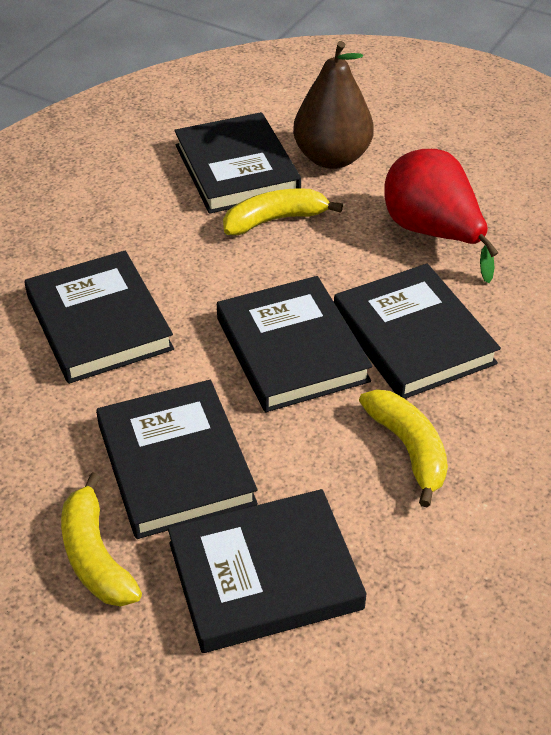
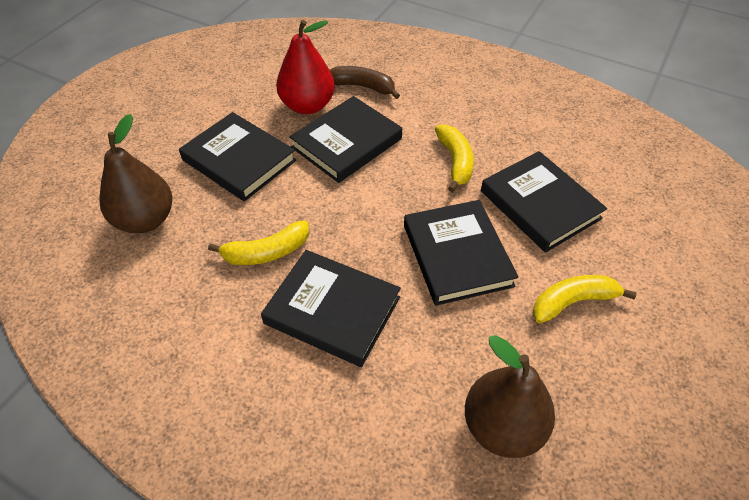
black book: 6 -> 5
brown banana: 0 -> 1
brown pear: 1 -> 2

